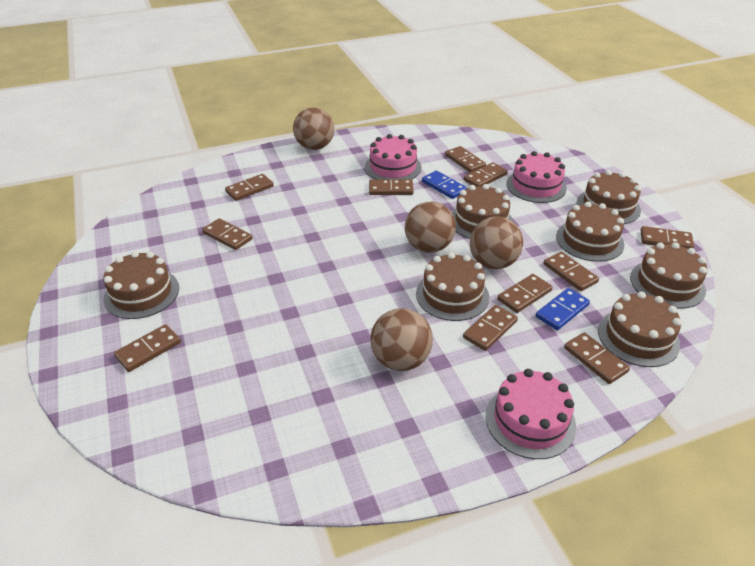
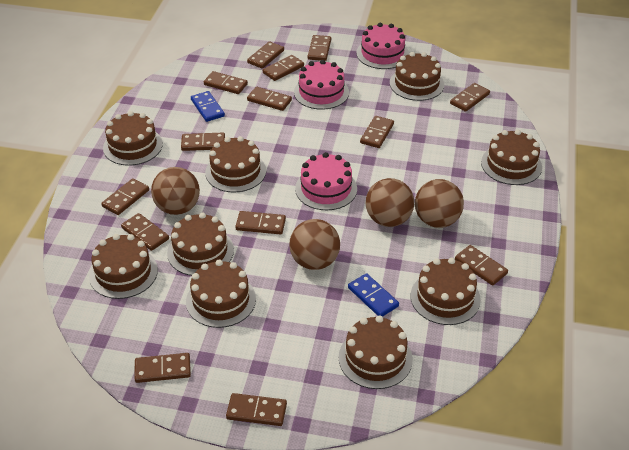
brown cake: 7 -> 9
brown domino: 11 -> 14

